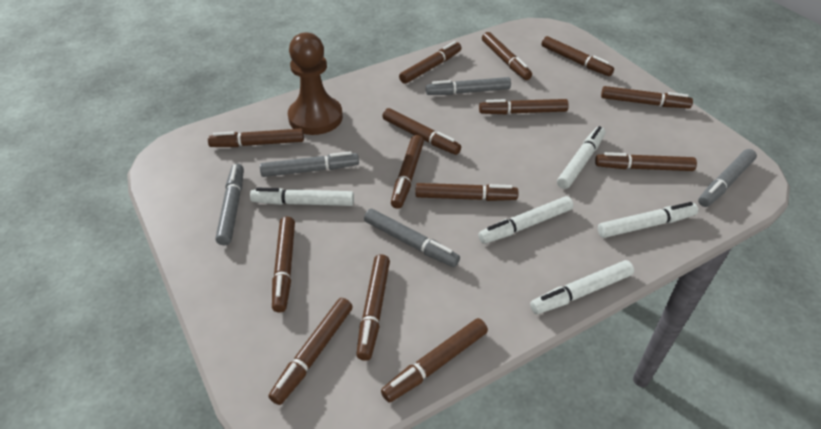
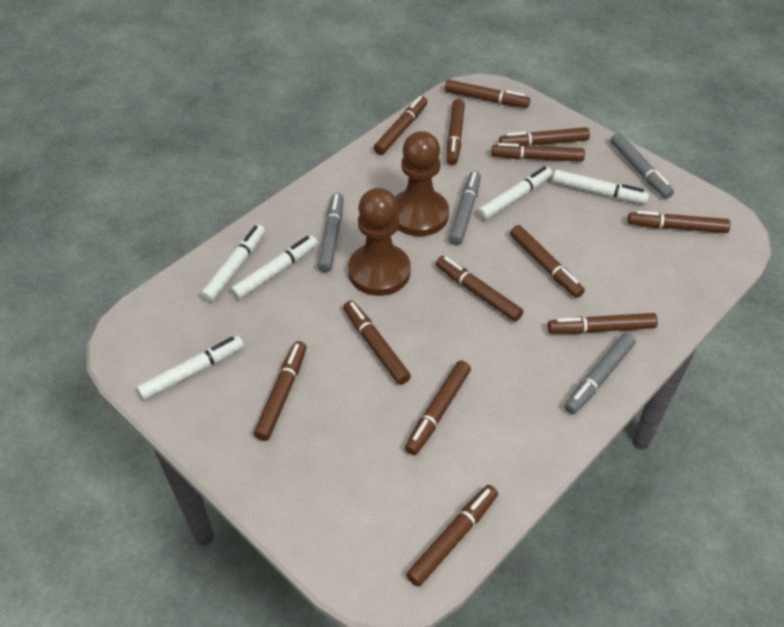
brown marker: 14 -> 13
brown pawn: 1 -> 2
grey marker: 5 -> 4

